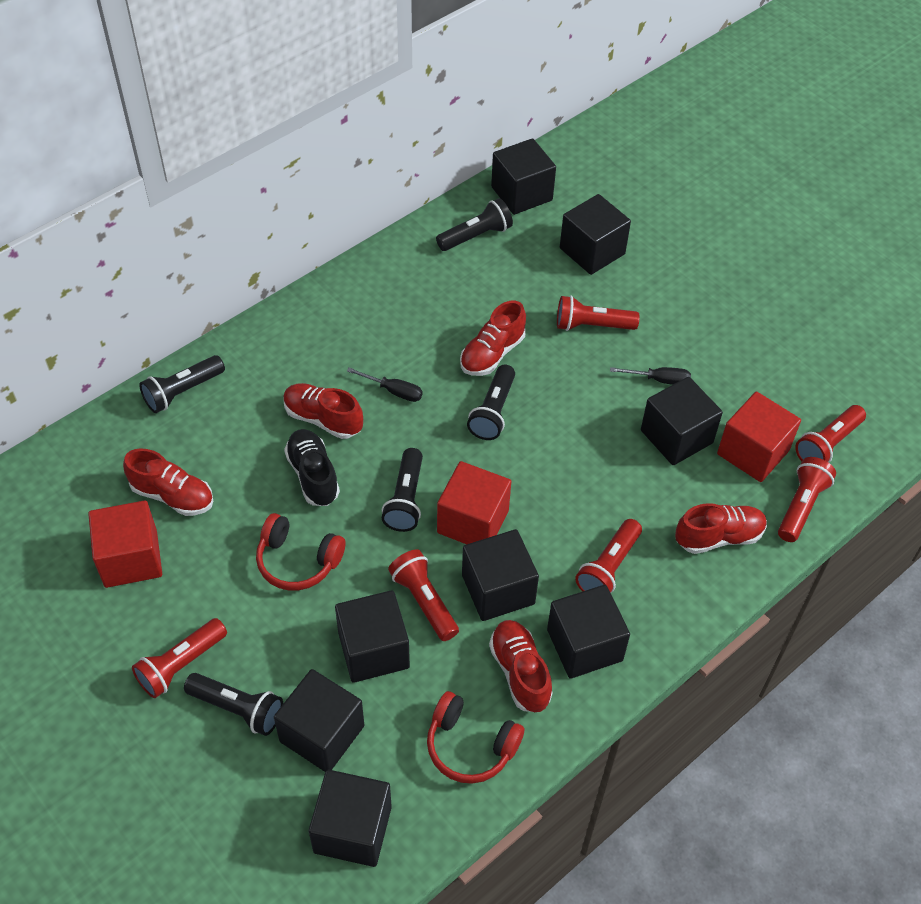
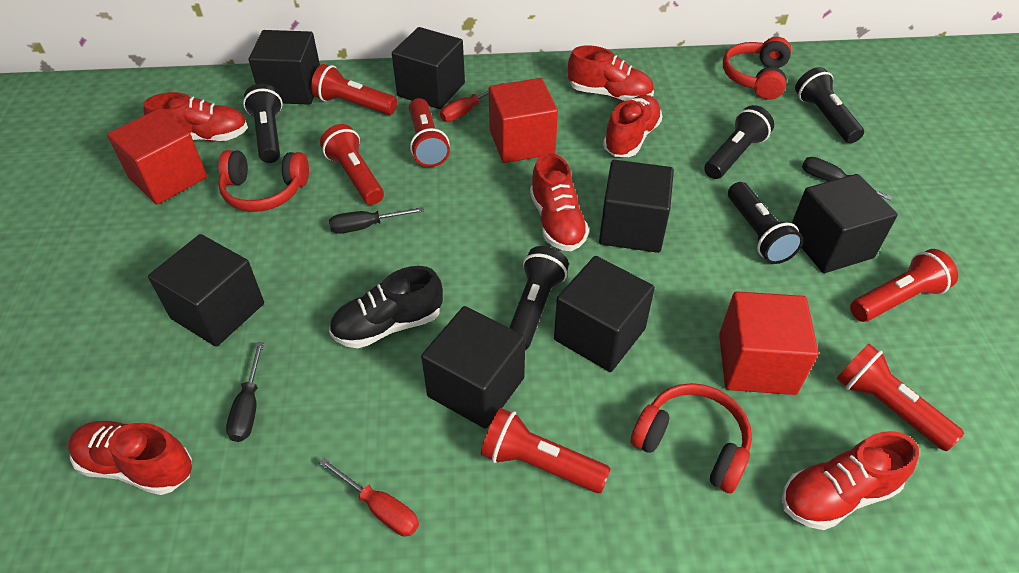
black cube: 8 -> 7
black screwdriver: 2 -> 3
red headphones: 2 -> 3
red screwdriver: 0 -> 2
red shoe: 5 -> 6

